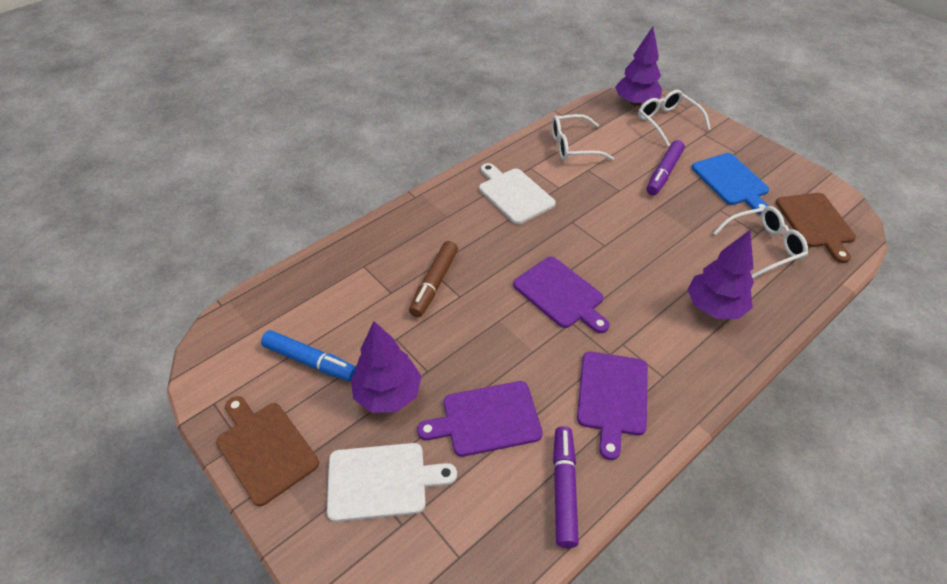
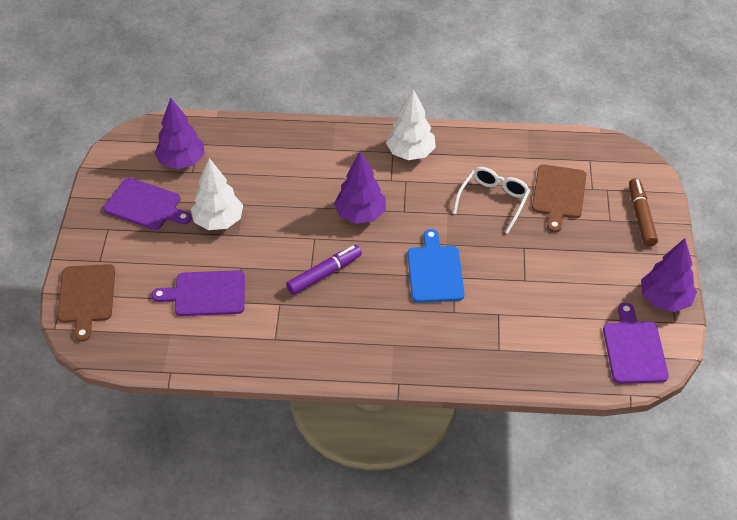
blue marker: 1 -> 0
purple marker: 2 -> 1
white cutting board: 2 -> 0
white glasses: 3 -> 1
white tree: 0 -> 2

